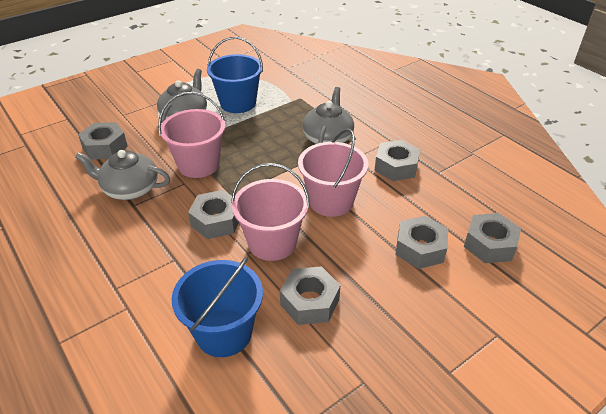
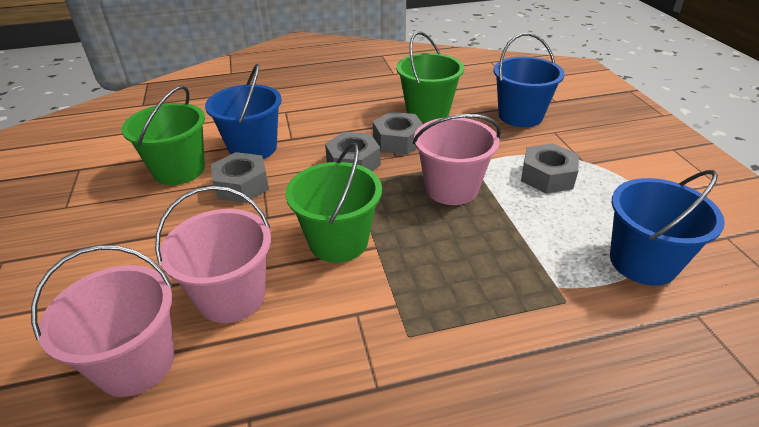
blue bucket: 2 -> 3
green bucket: 0 -> 3
grey nut: 6 -> 4
grey teapot: 3 -> 0

